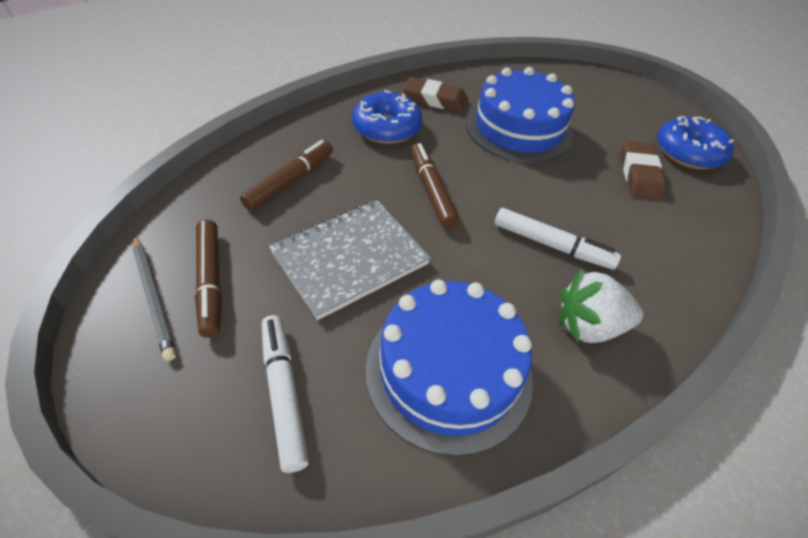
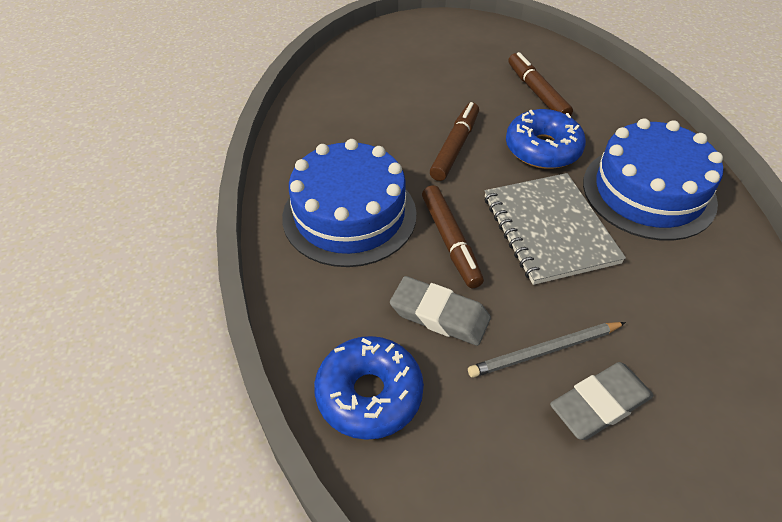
brown eraser: 2 -> 0
grey eraser: 0 -> 2
white marker: 2 -> 0
white strawberry: 1 -> 0

